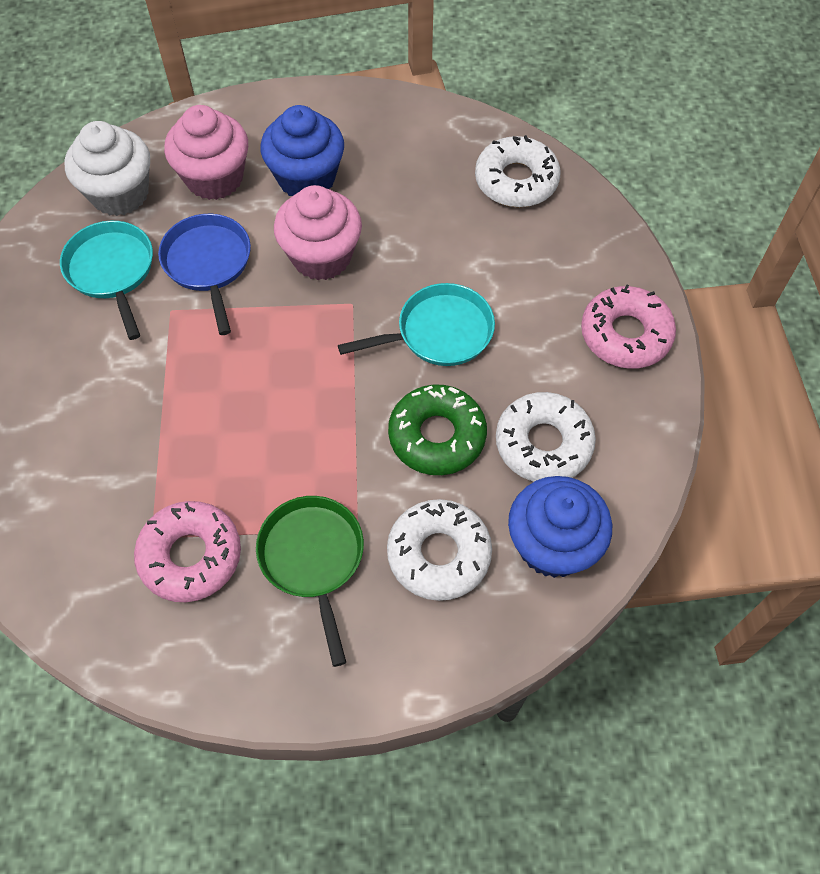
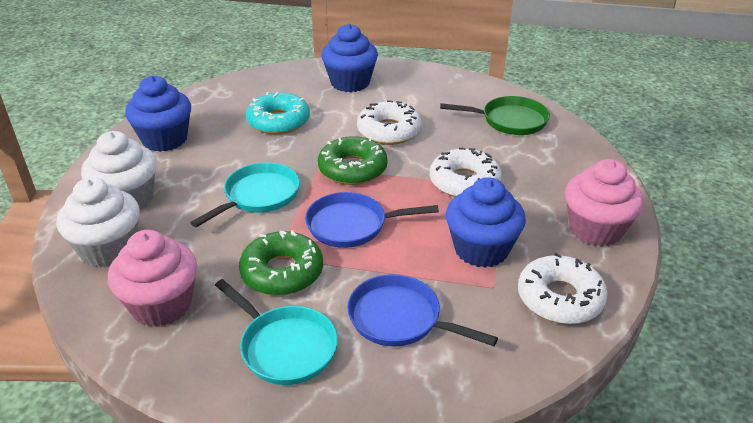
blue cupcake: 2 -> 3
blue pan: 1 -> 2
green donut: 1 -> 2
pink donut: 2 -> 0
turquoise donut: 0 -> 1
white cupcake: 1 -> 2

